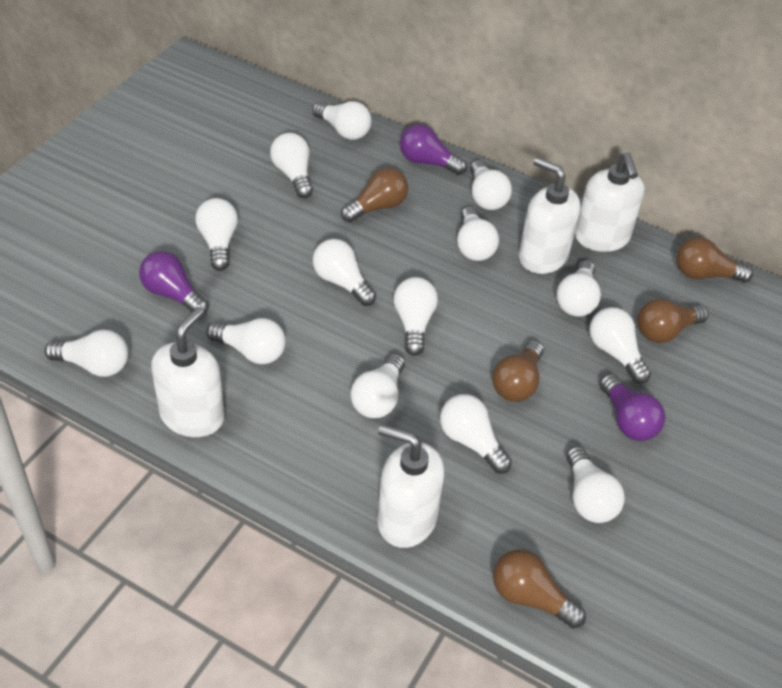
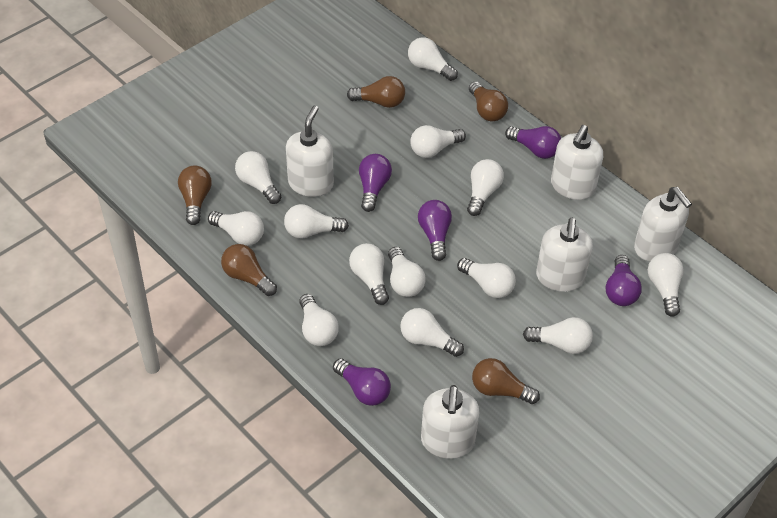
purple light bulb: 3 -> 5
white light bulb: 14 -> 13
white soap dispenser: 4 -> 5

